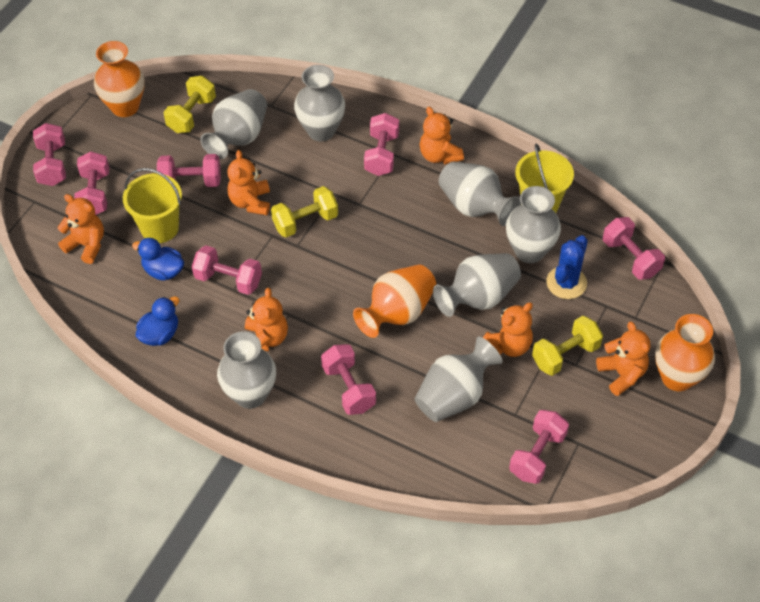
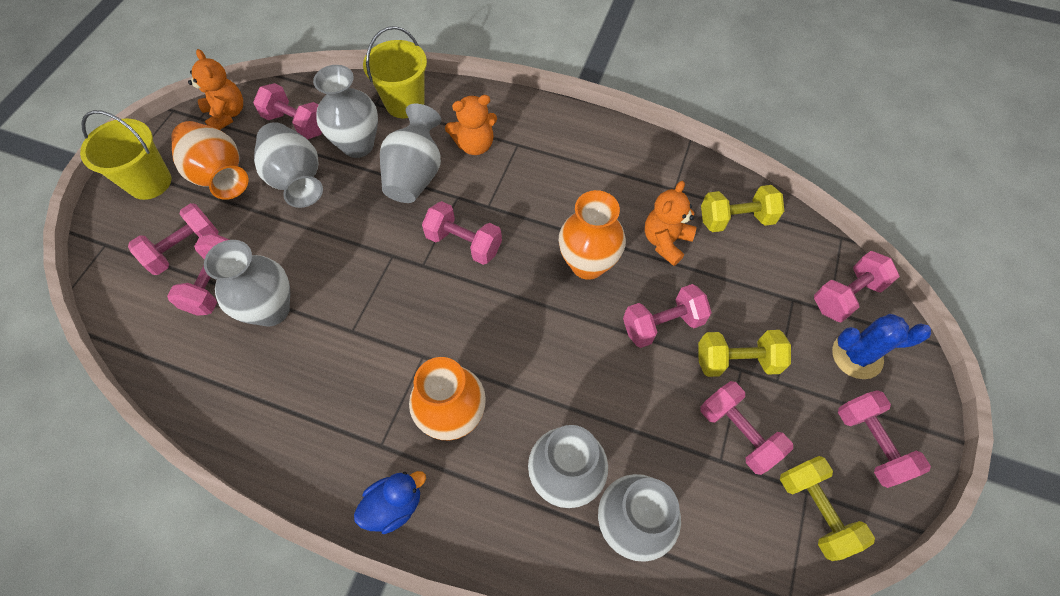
blue duck: 2 -> 1
grey vase: 7 -> 6
orange teddy bear: 6 -> 3

